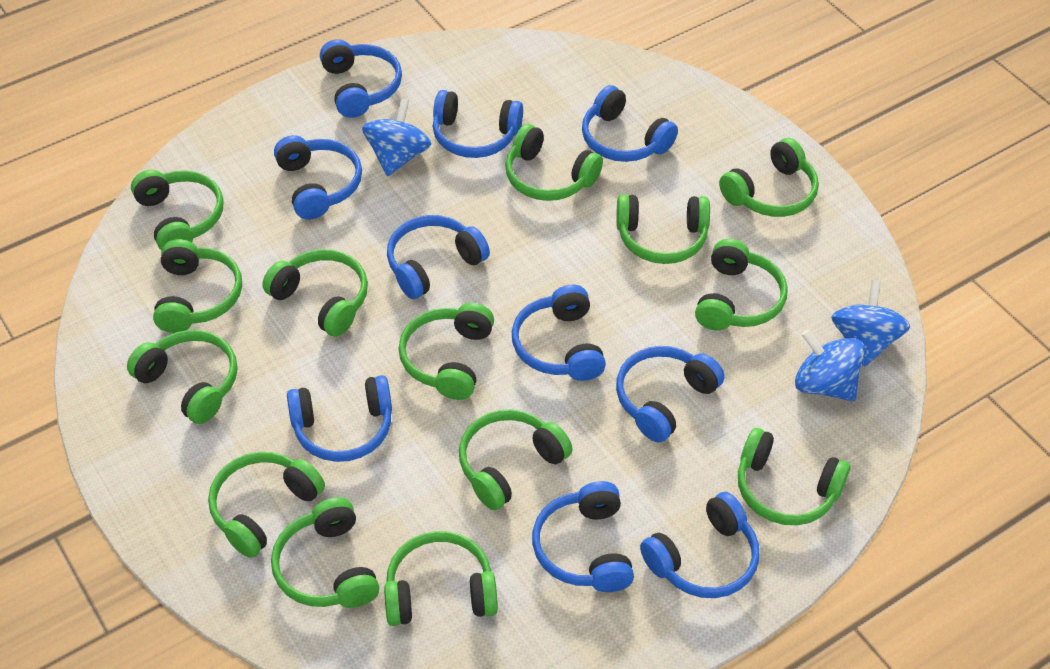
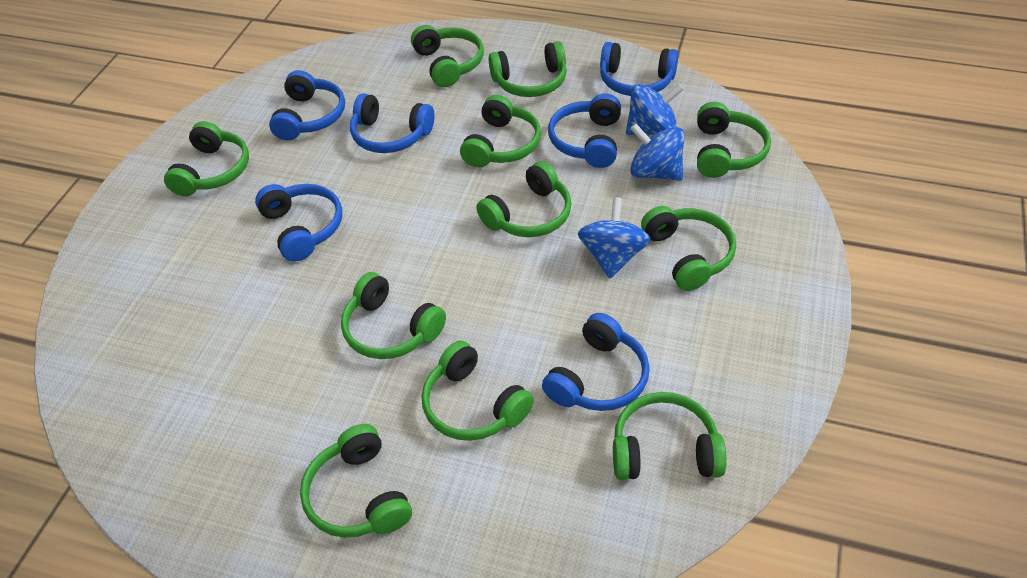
blue headphones: 10 -> 6
green headphones: 14 -> 11

